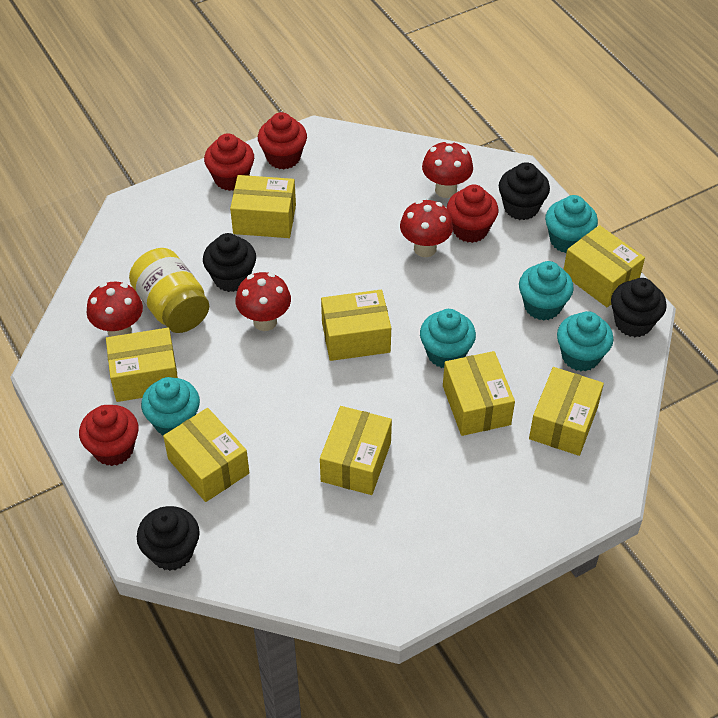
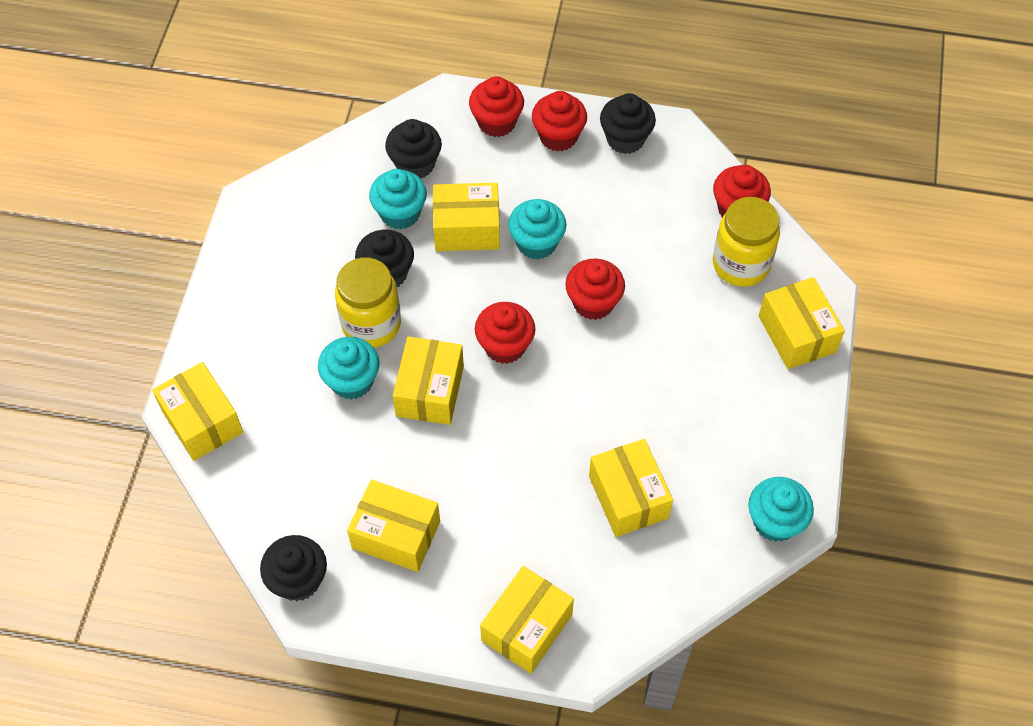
red cupcake: 4 -> 5
red mushroom: 4 -> 0
turquoise cupcake: 5 -> 4
yellow box: 8 -> 7
yellow jar: 1 -> 2

